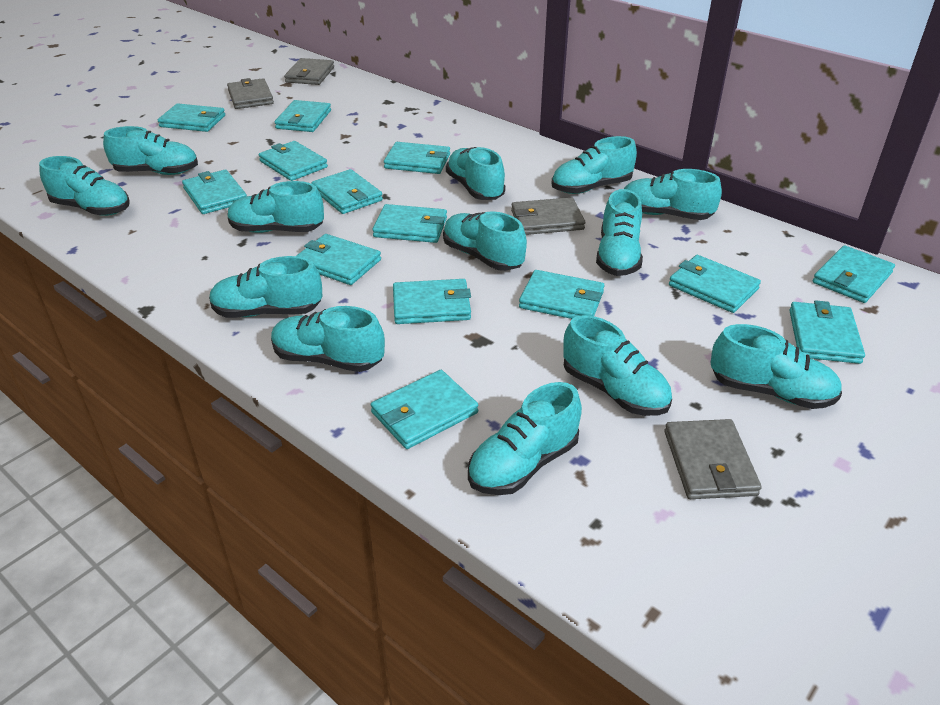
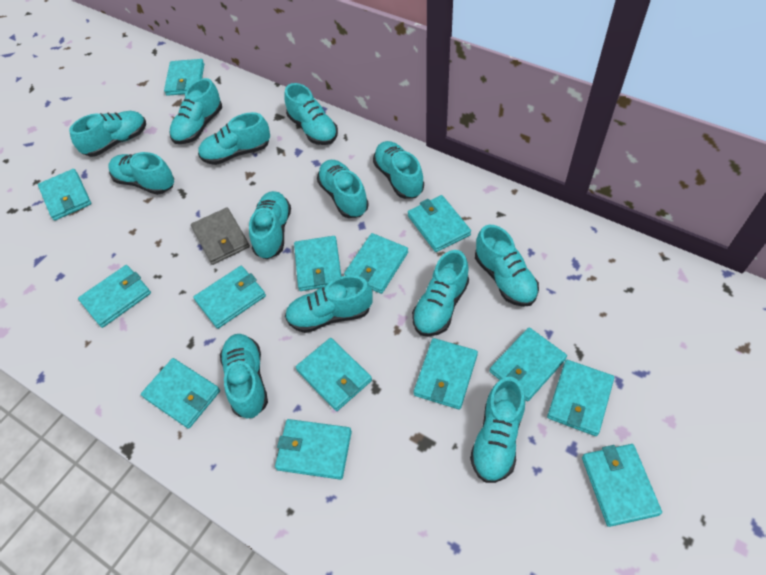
grey wallet: 4 -> 1

